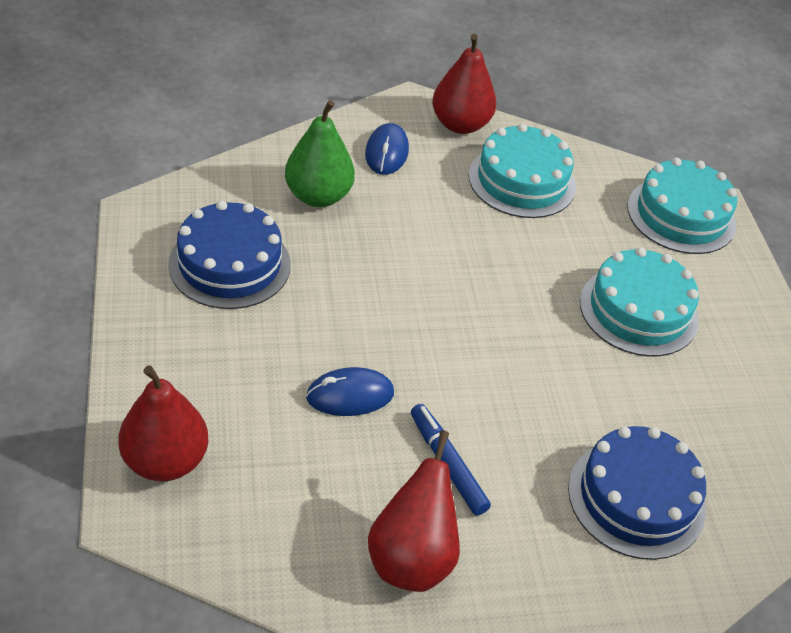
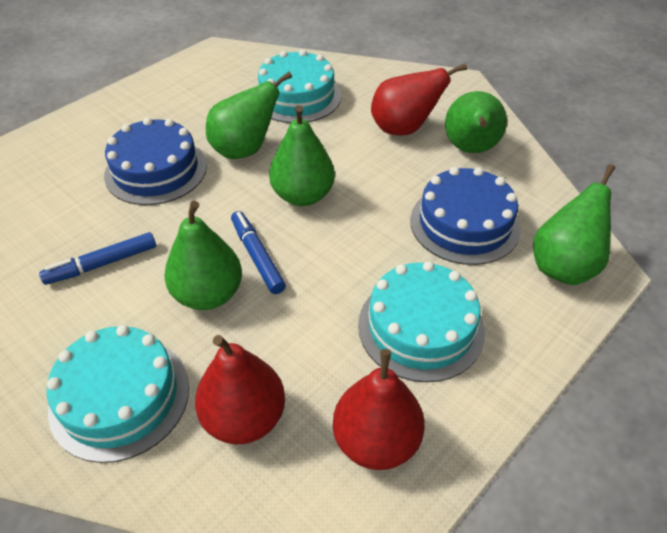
blue marker: 1 -> 2
blue mouse: 2 -> 0
green pear: 1 -> 5

